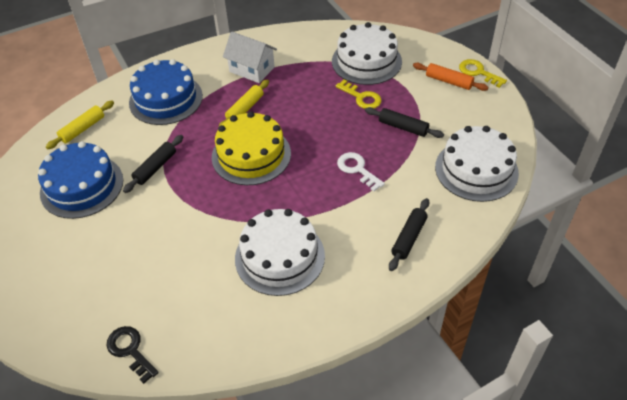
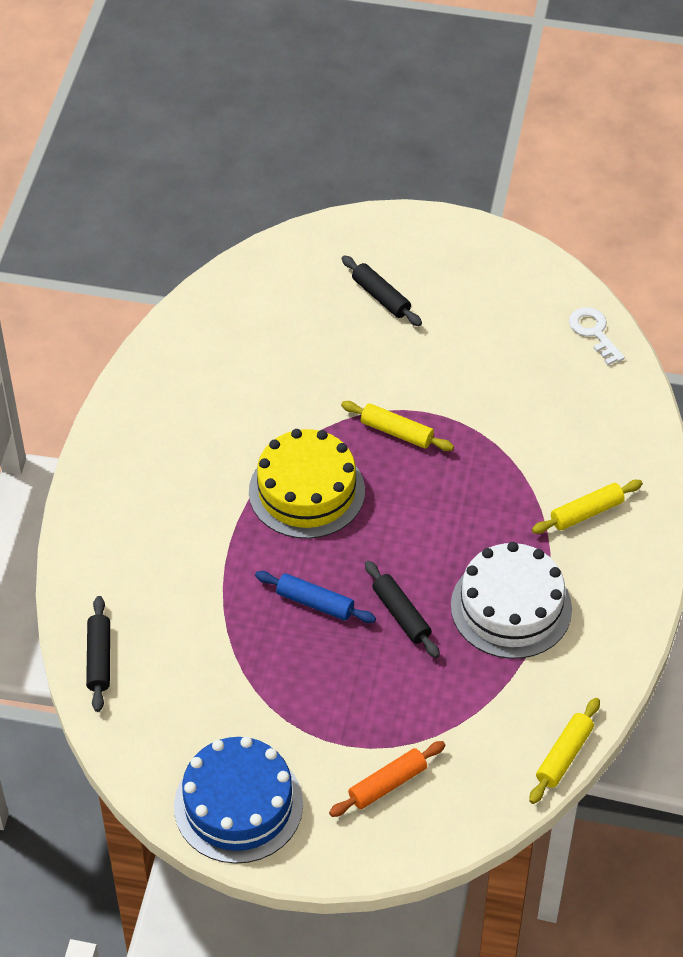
black key: 1 -> 0
blue cake: 2 -> 1
blue rolling pin: 0 -> 1
white cake: 3 -> 1
white house: 1 -> 0
yellow key: 2 -> 0
yellow rolling pin: 2 -> 3

